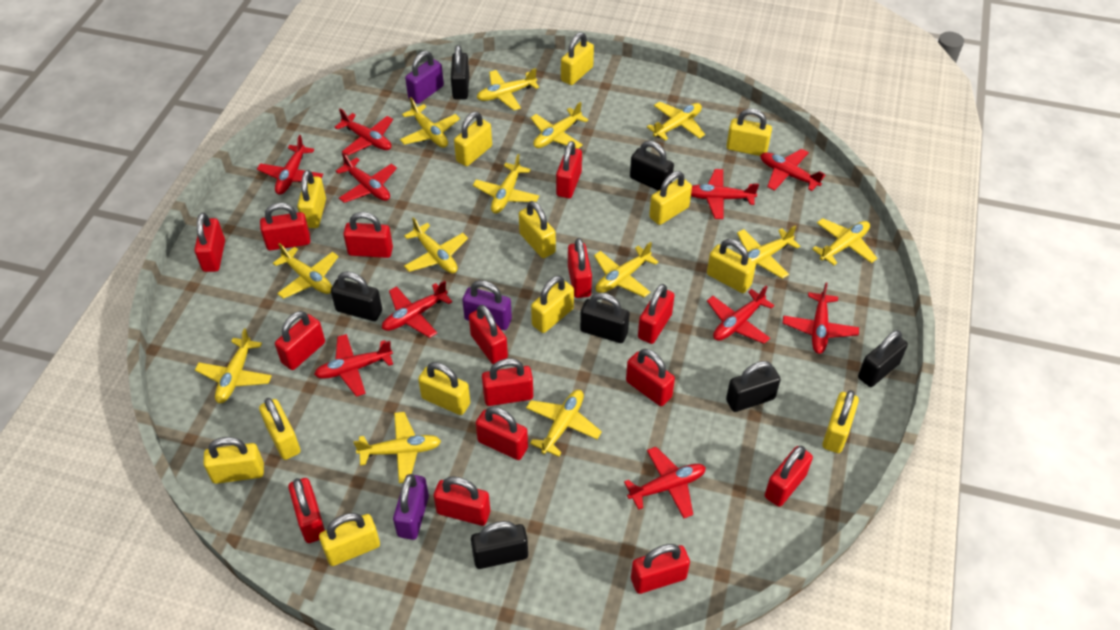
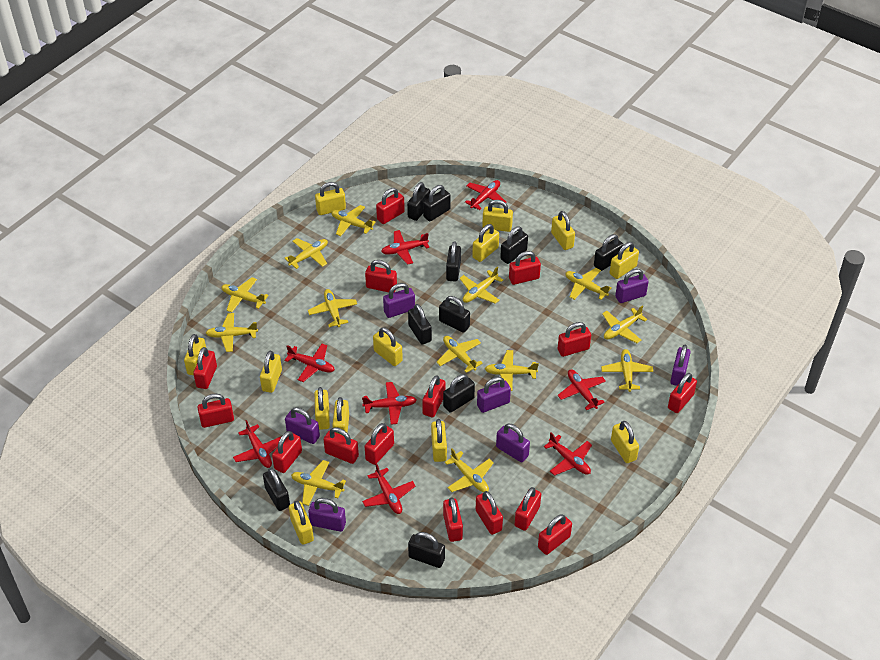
black padlock: 7 -> 10
purple padlock: 3 -> 7
red plane: 10 -> 8

